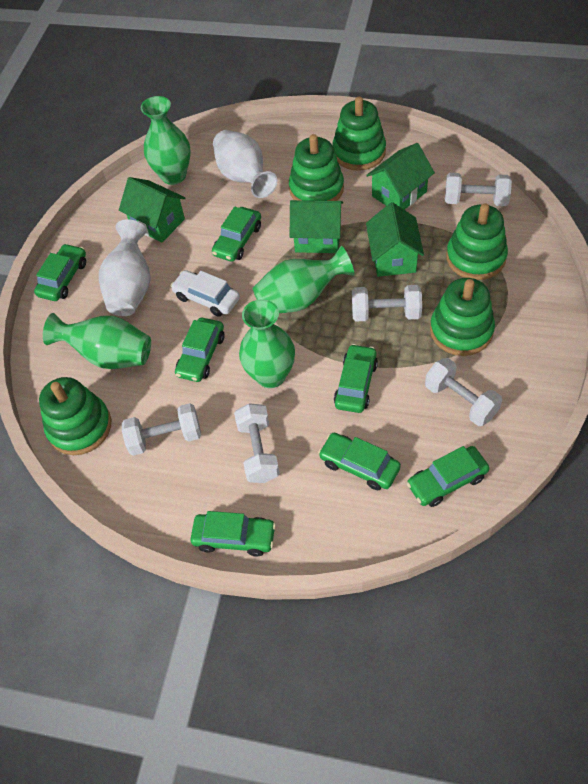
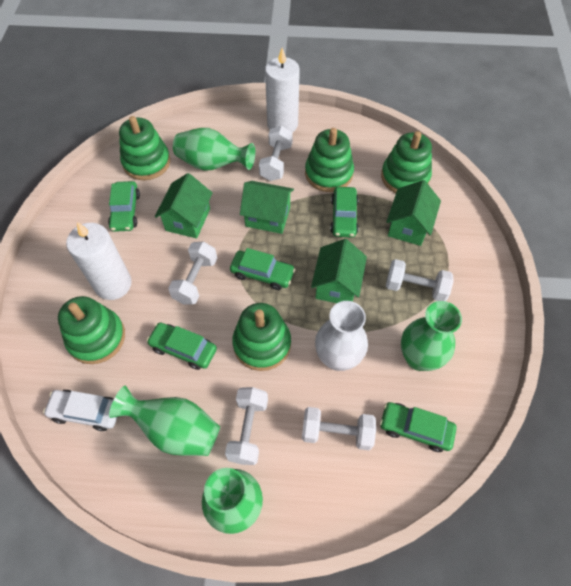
green car: 7 -> 5
white candle: 0 -> 2
white vase: 2 -> 1

